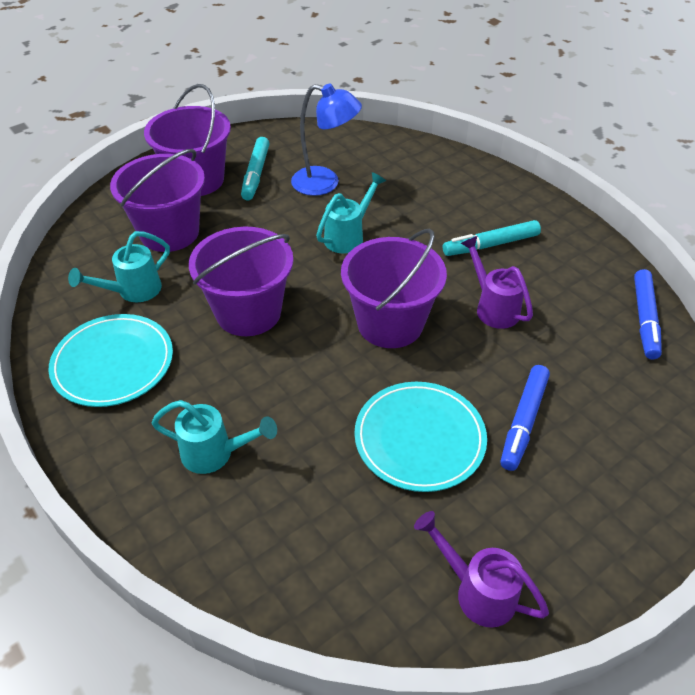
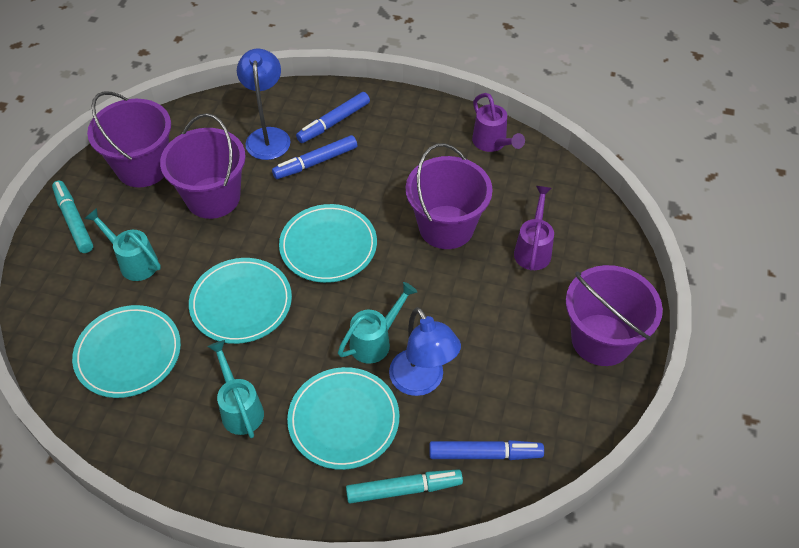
blue lamp: 1 -> 2
blue marker: 2 -> 3
turquoise plate: 2 -> 4

